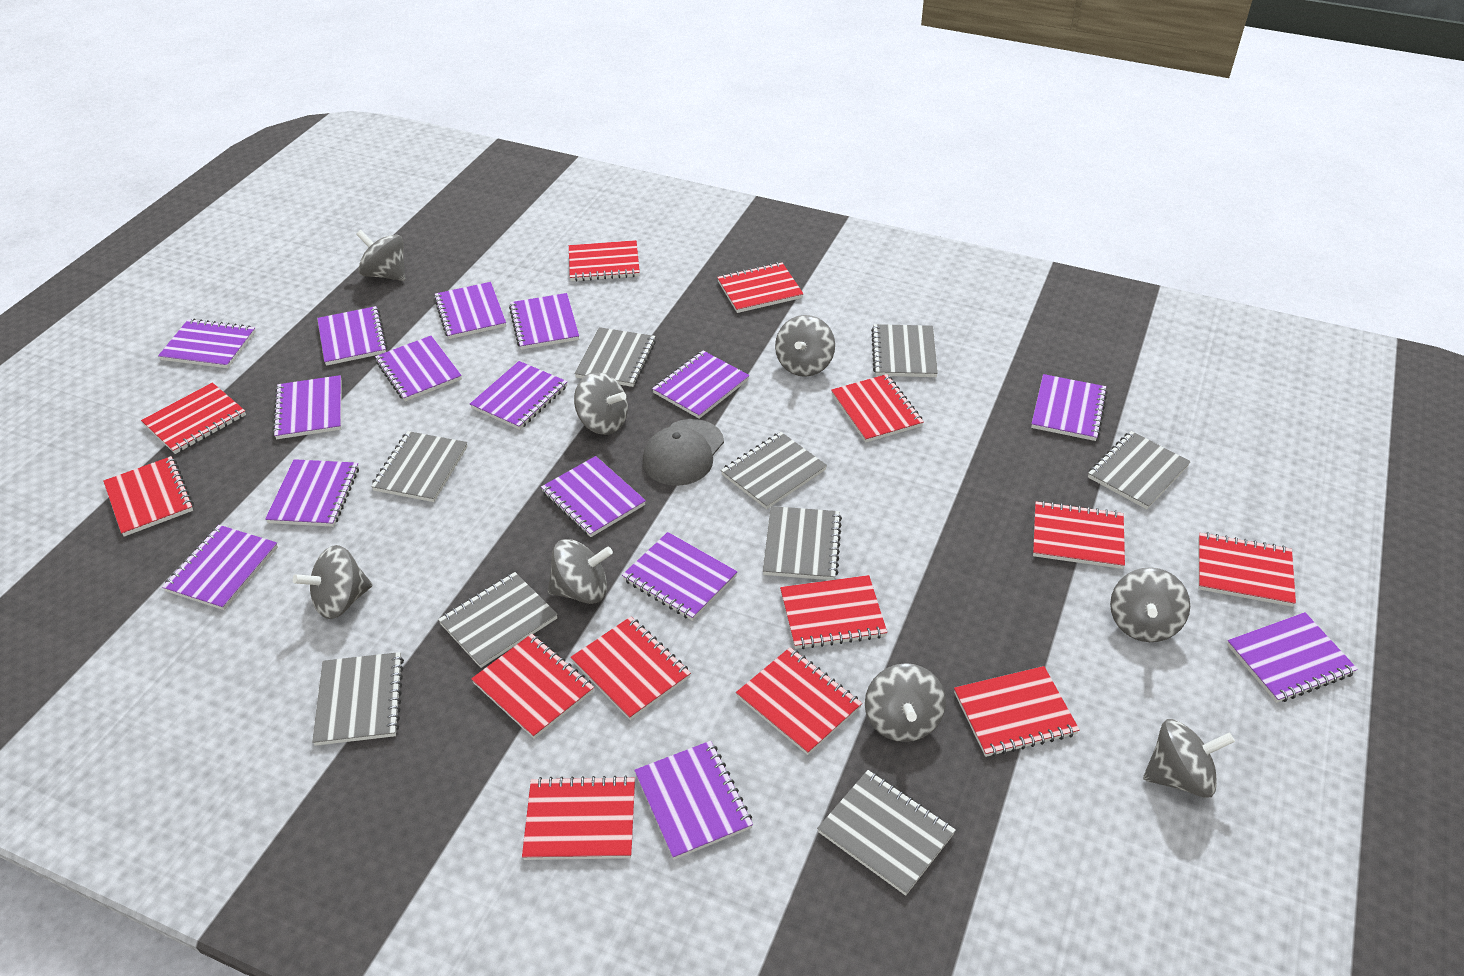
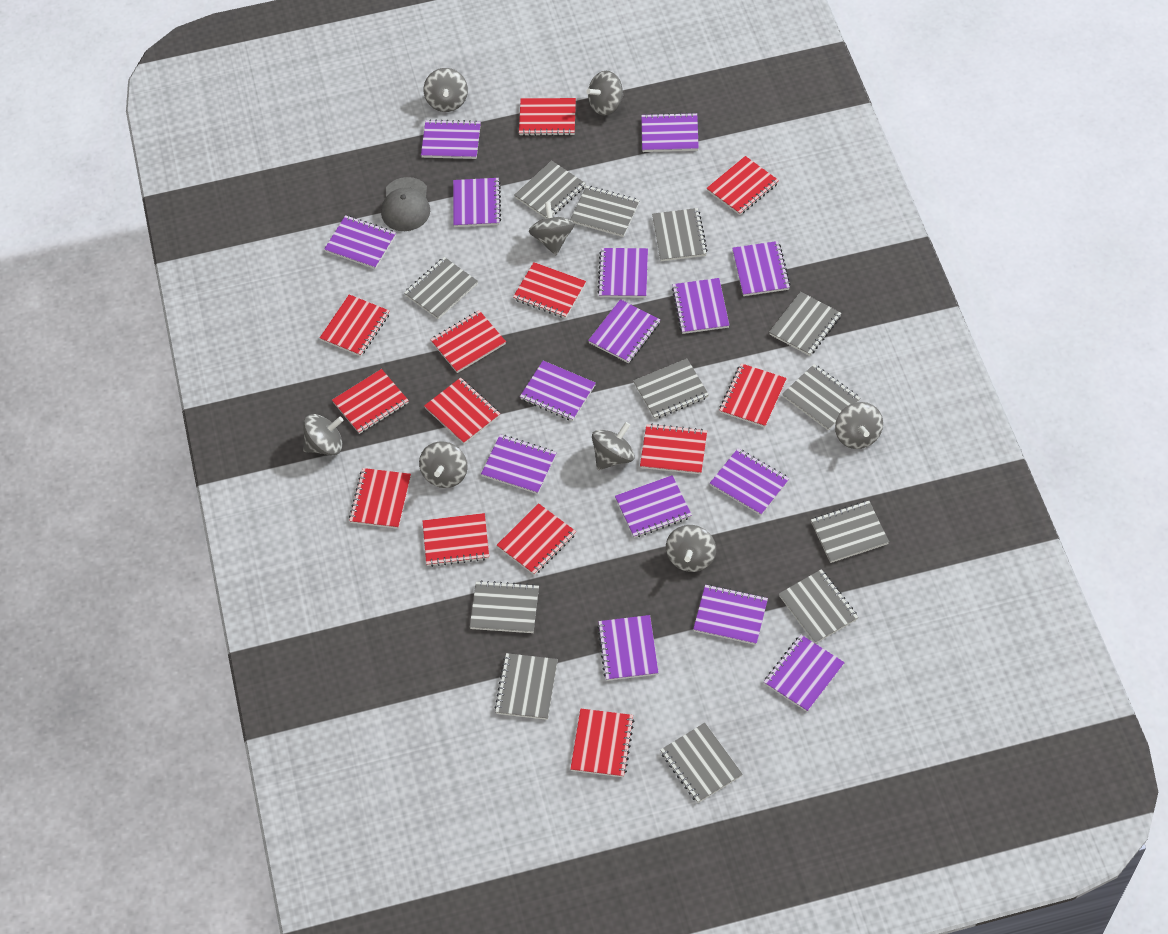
grey notebook: 9 -> 12

